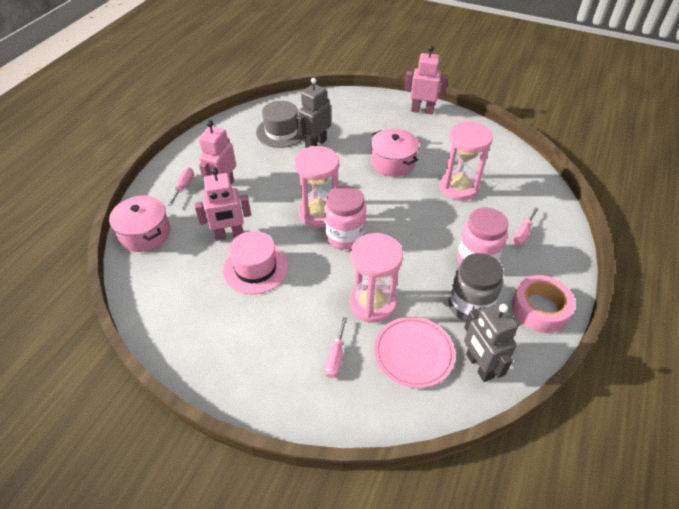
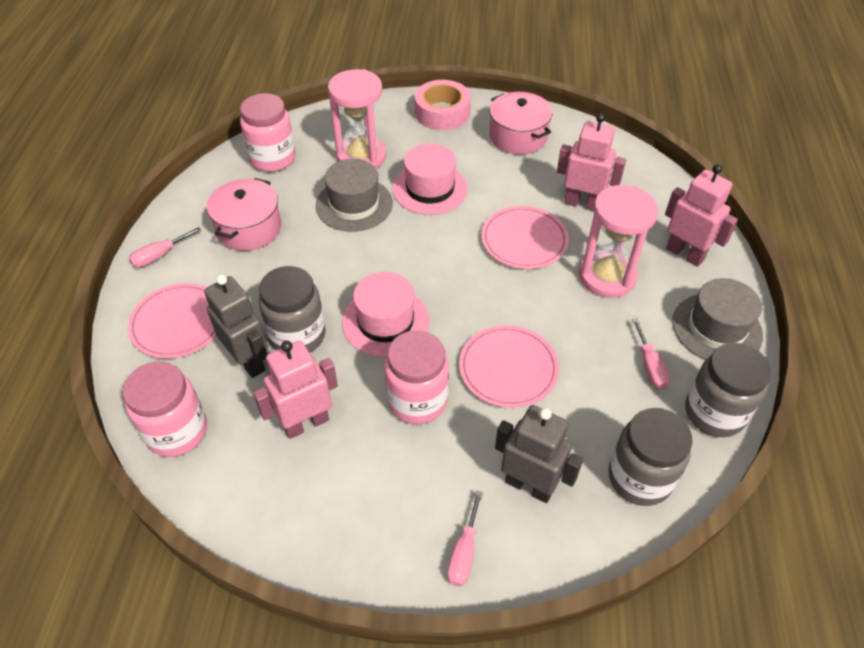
grey hat: 1 -> 2
grey jar: 1 -> 3
pink hat: 1 -> 2
pink hourglass: 3 -> 2
pink jar: 2 -> 3
pink plate: 1 -> 3

